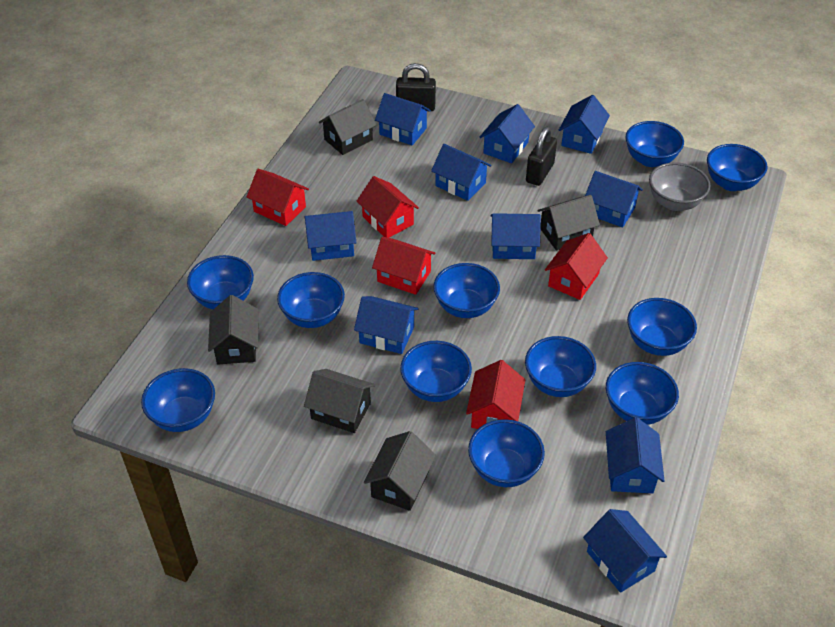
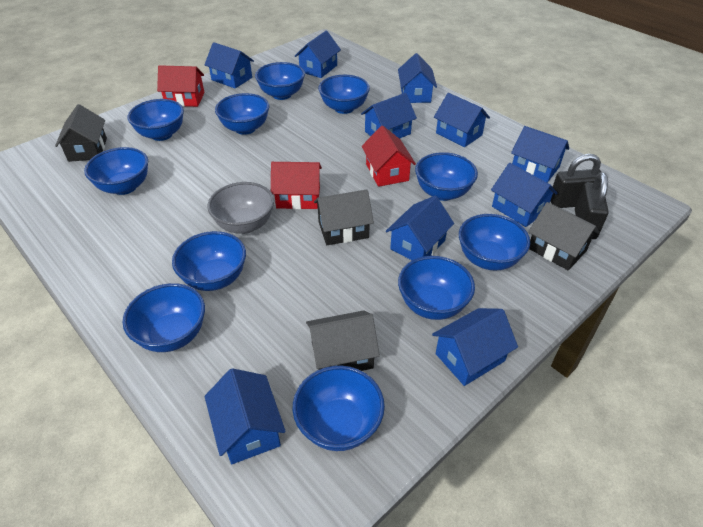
black house: 5 -> 4
red house: 5 -> 3

